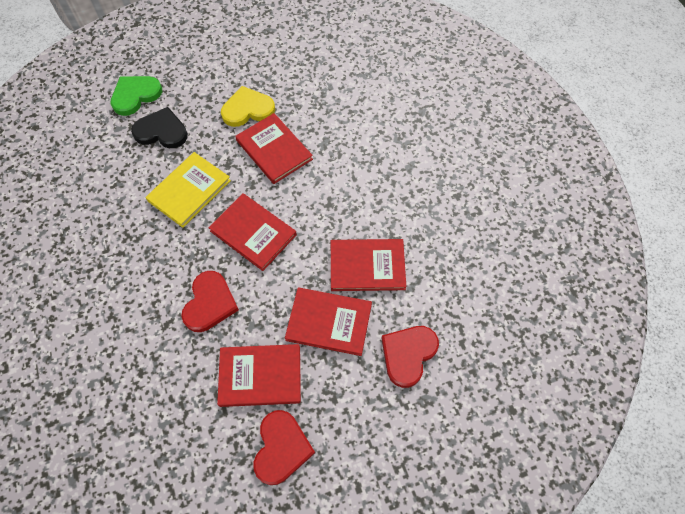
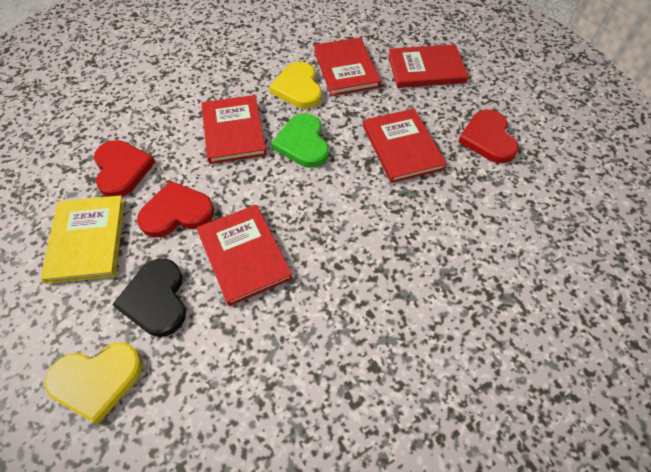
yellow heart: 1 -> 2

